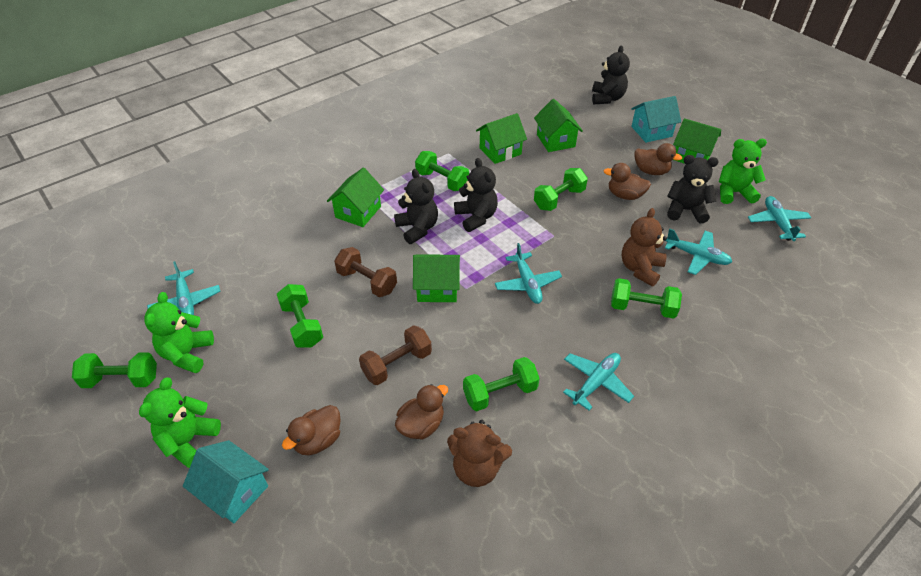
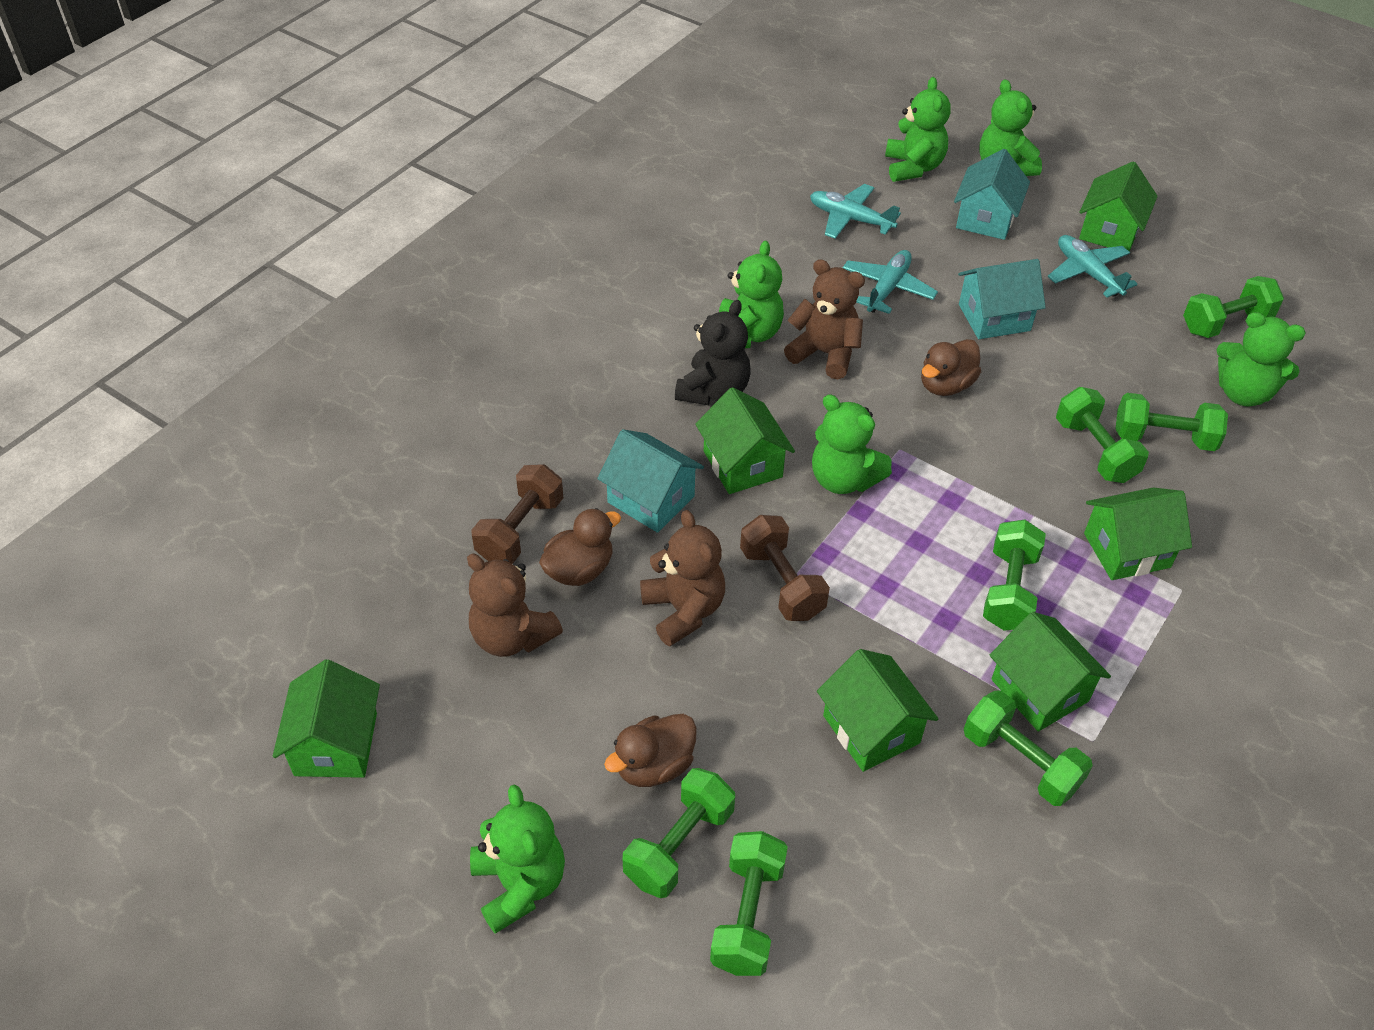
black teddy bear: 4 -> 1
brown duck: 4 -> 3
brown teddy bear: 2 -> 3
green dumbbell: 6 -> 7
green house: 5 -> 6
green teddy bear: 3 -> 6
turquoise house: 2 -> 3
turquoise plane: 5 -> 3

